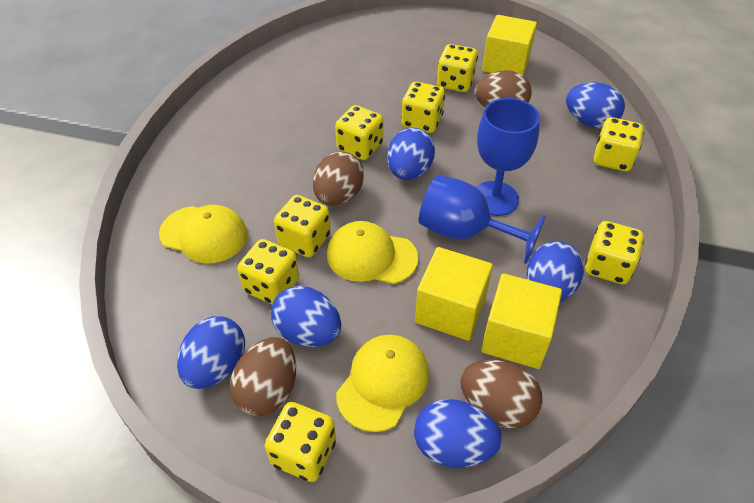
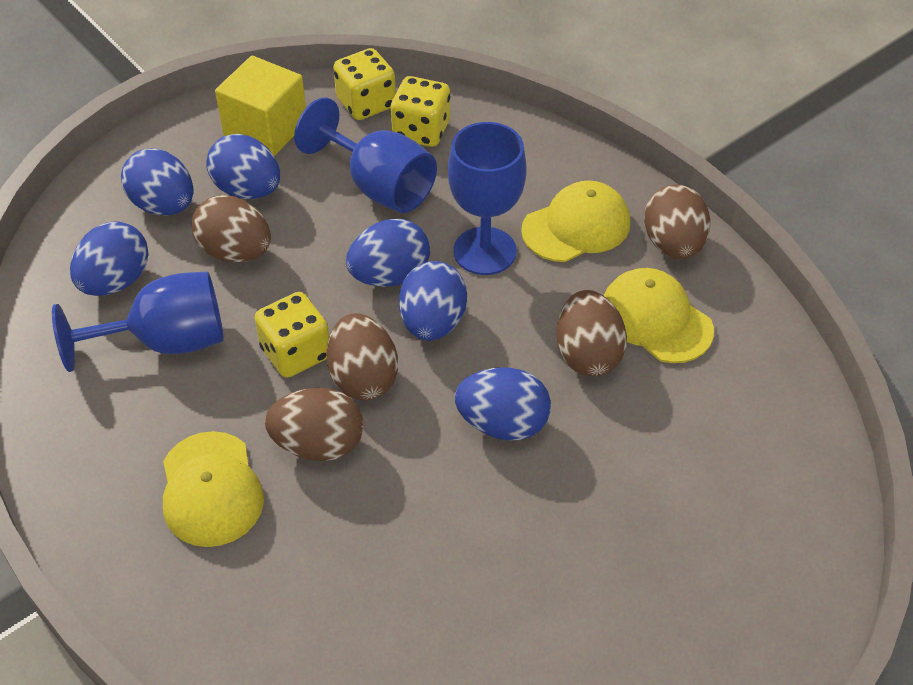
blue goblet: 2 -> 3
brown egg: 4 -> 5
yellow cube: 3 -> 1
yellow dice: 8 -> 3

